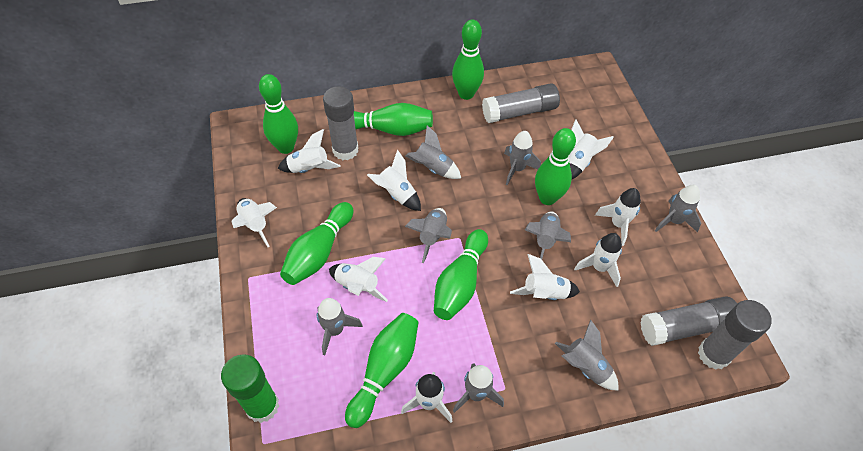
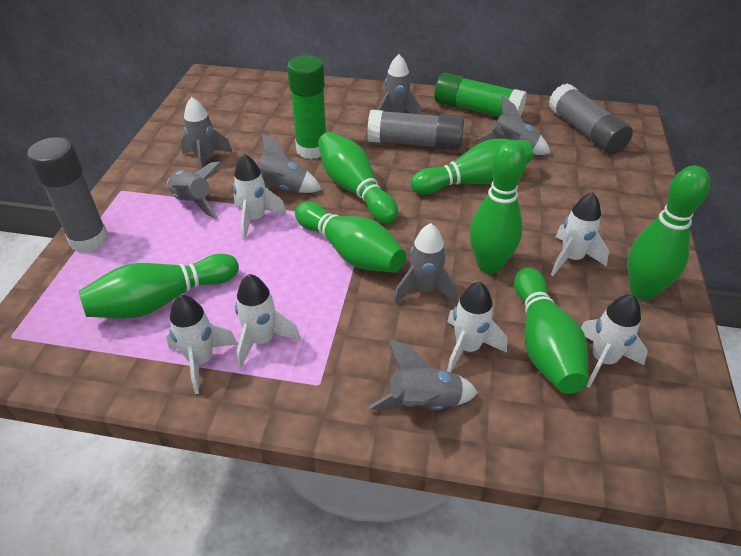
green glue stick: 1 -> 2
grey glue stick: 4 -> 3
grey rocket: 8 -> 7
white rocket: 9 -> 6

